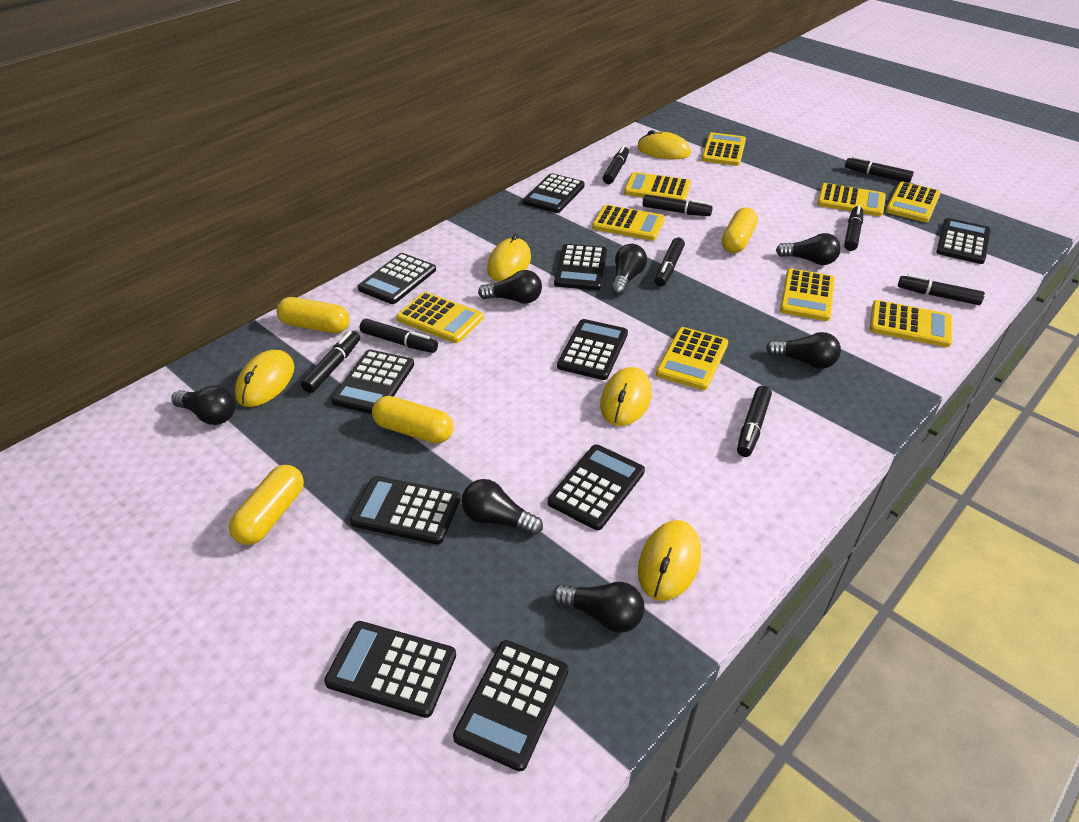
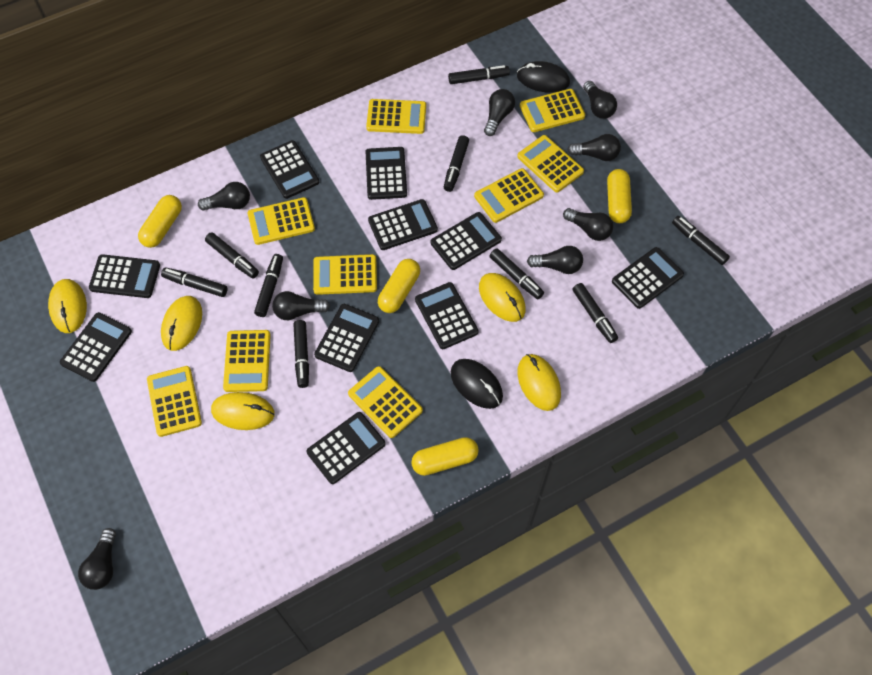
black light bulb: 7 -> 8
black mouse: 0 -> 2

